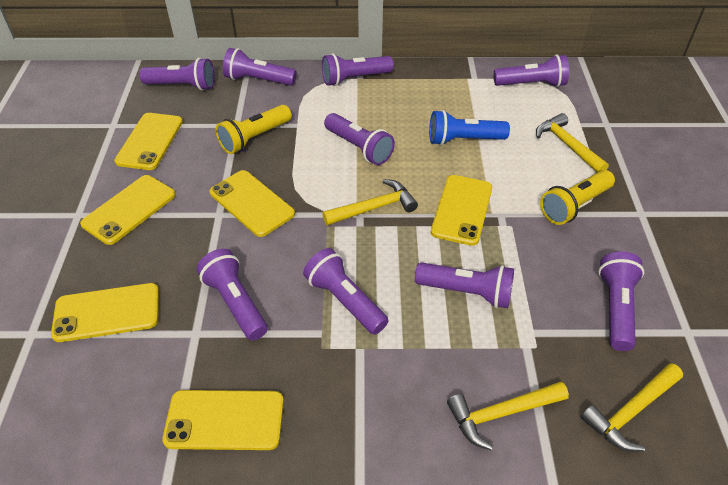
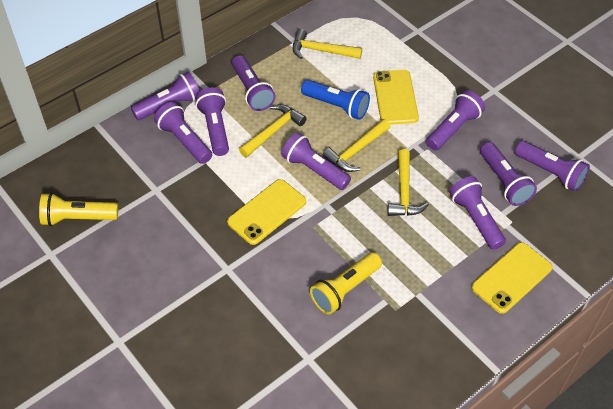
yellow phone: 6 -> 3

